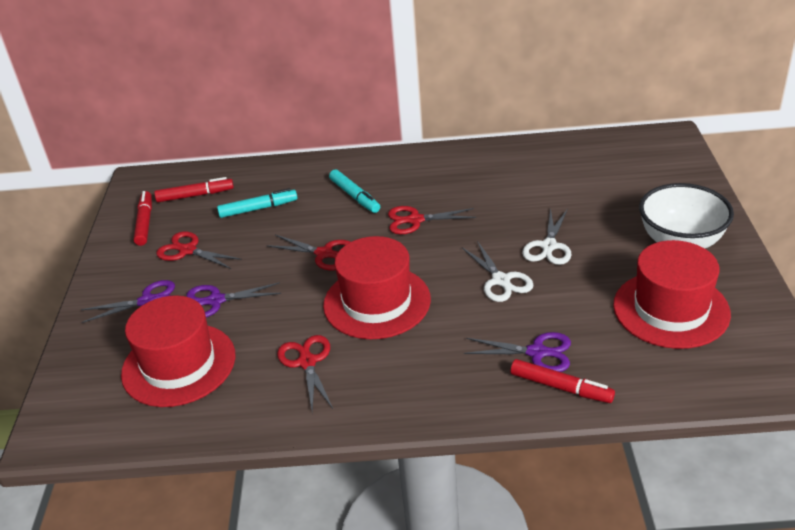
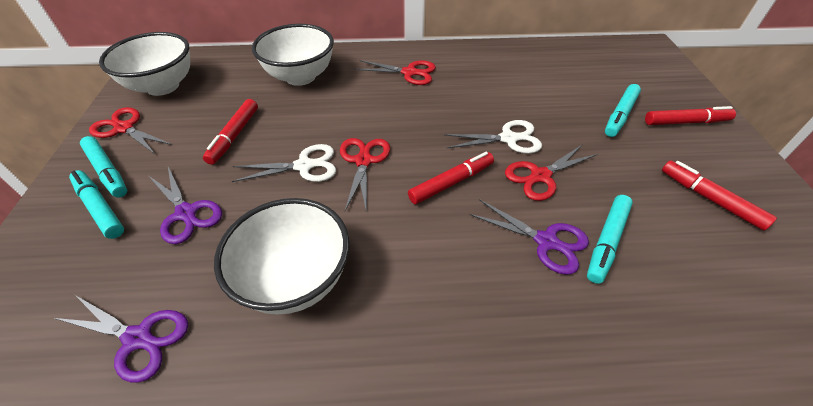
red hat: 3 -> 0
red marker: 3 -> 4
turquoise marker: 2 -> 4
white bowl: 1 -> 3

